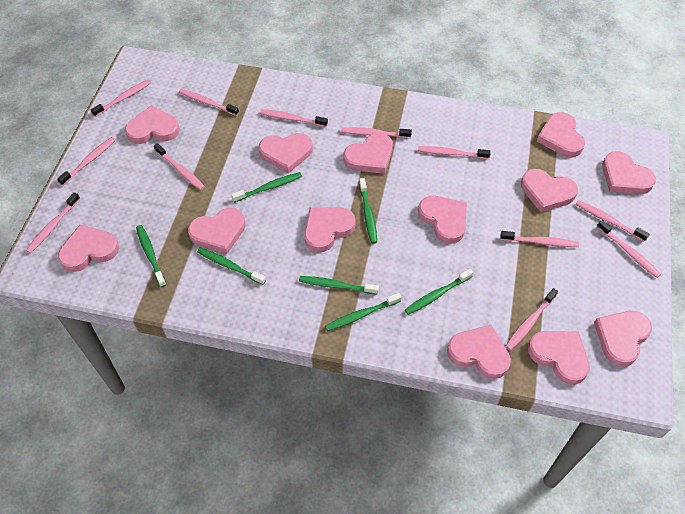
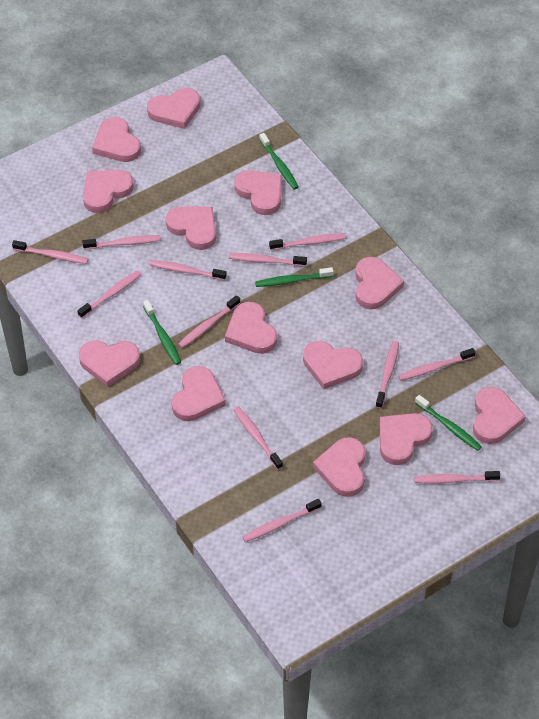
green toothbrush: 7 -> 4

